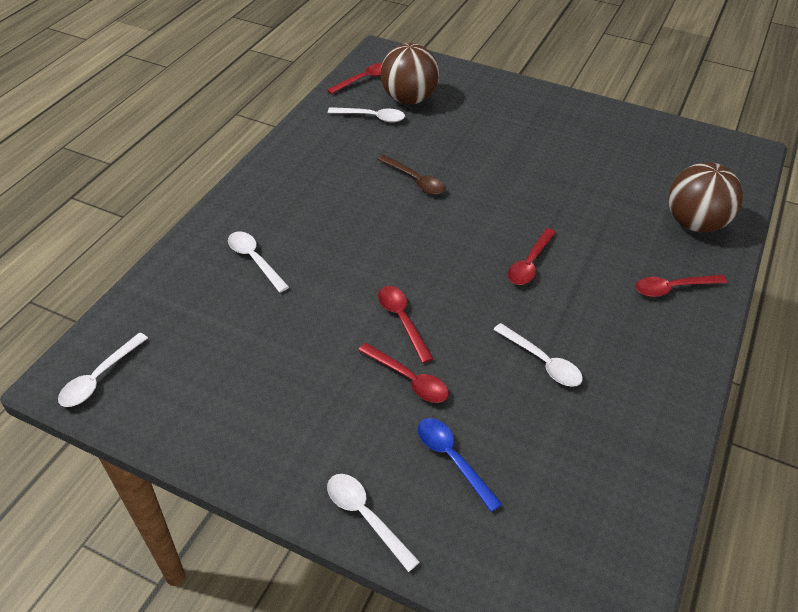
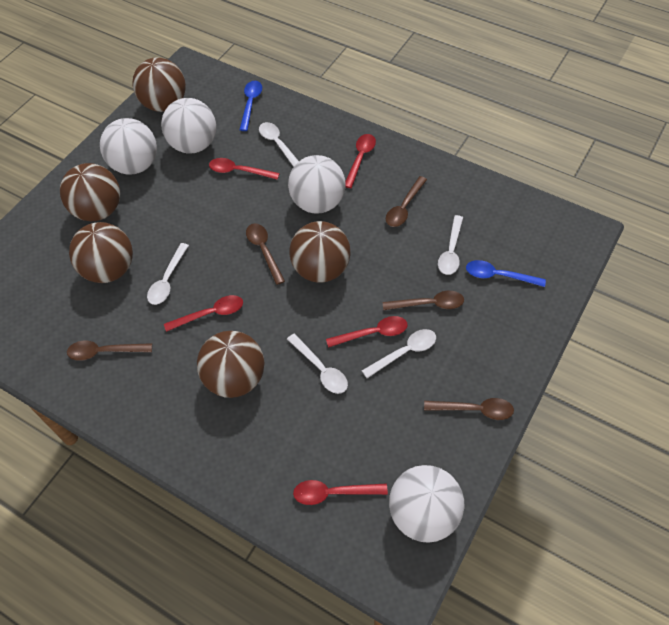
blue spoon: 1 -> 2
brown ball: 2 -> 5
brown spoon: 1 -> 5
white ball: 0 -> 4

